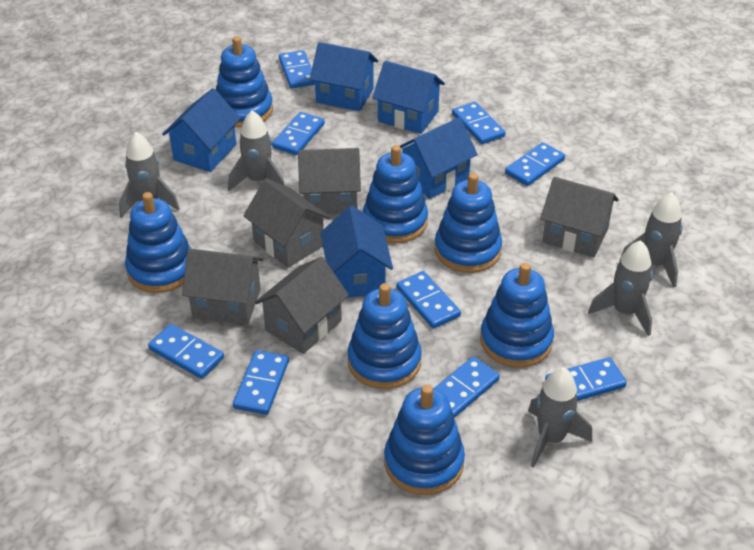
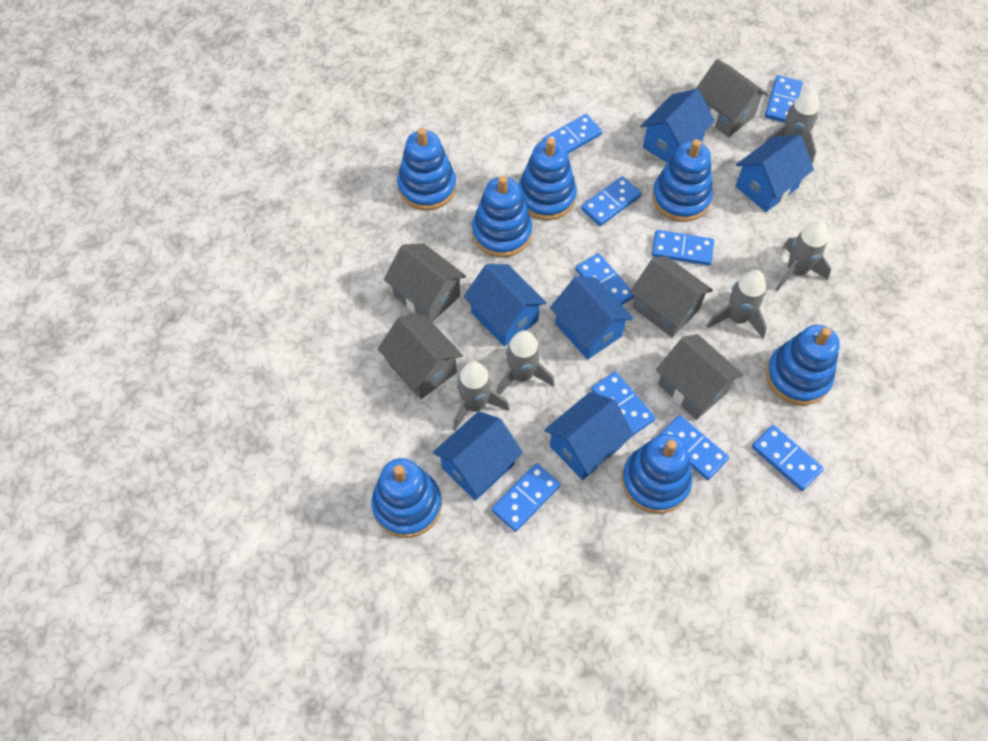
blue house: 5 -> 6

